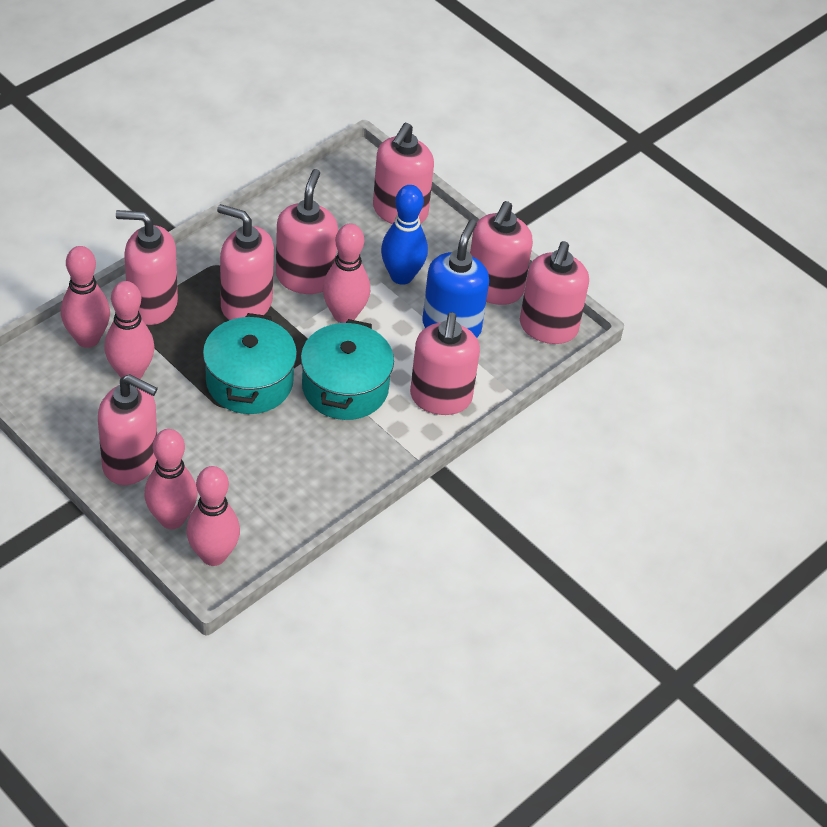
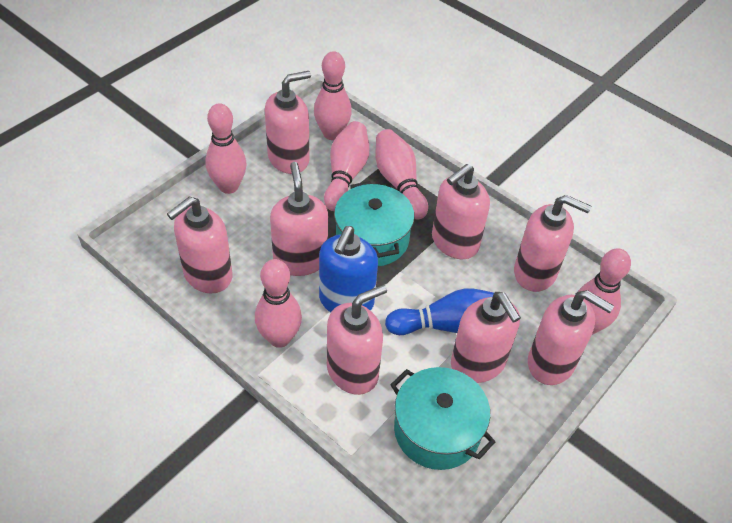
pink bowling pin: 5 -> 6

